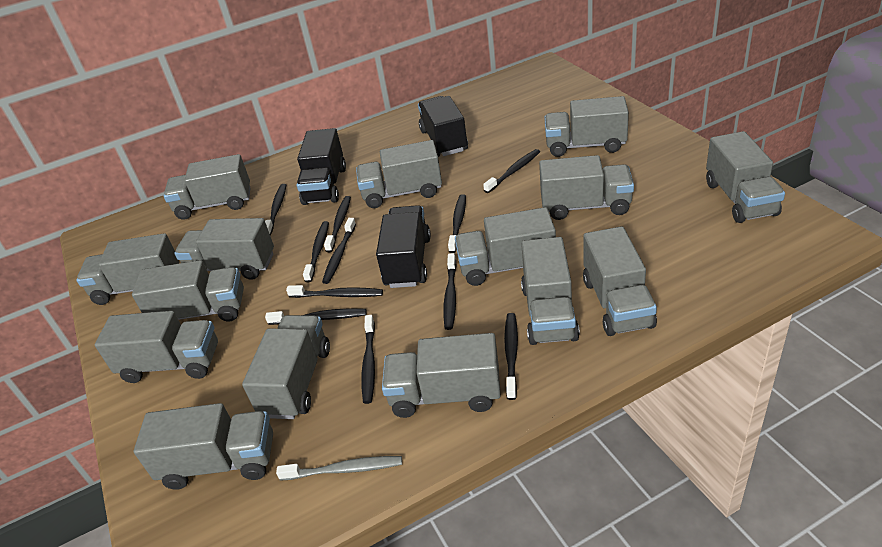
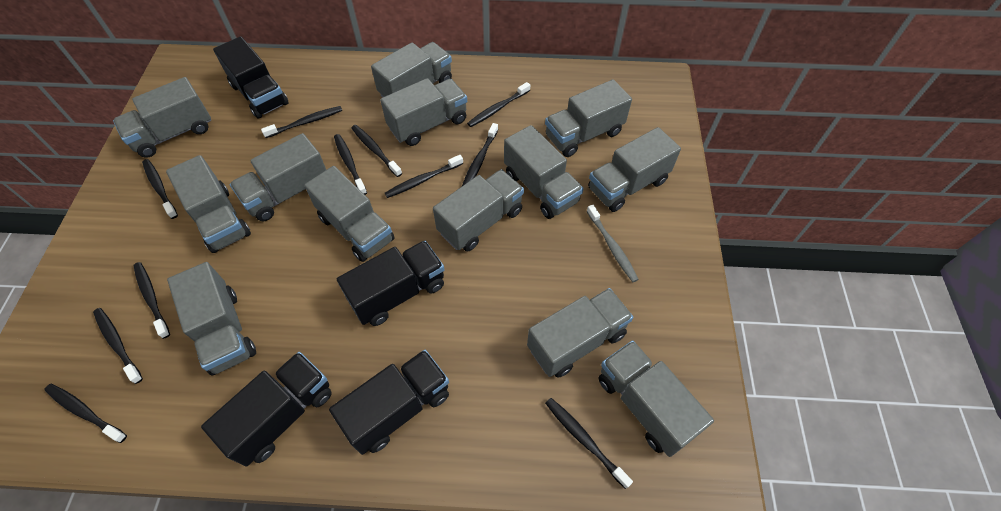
black truck: 3 -> 4
grey truck: 15 -> 13

